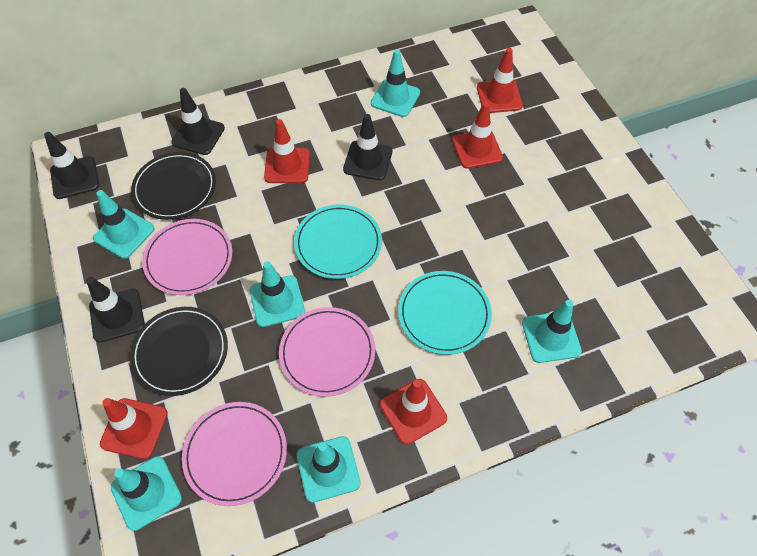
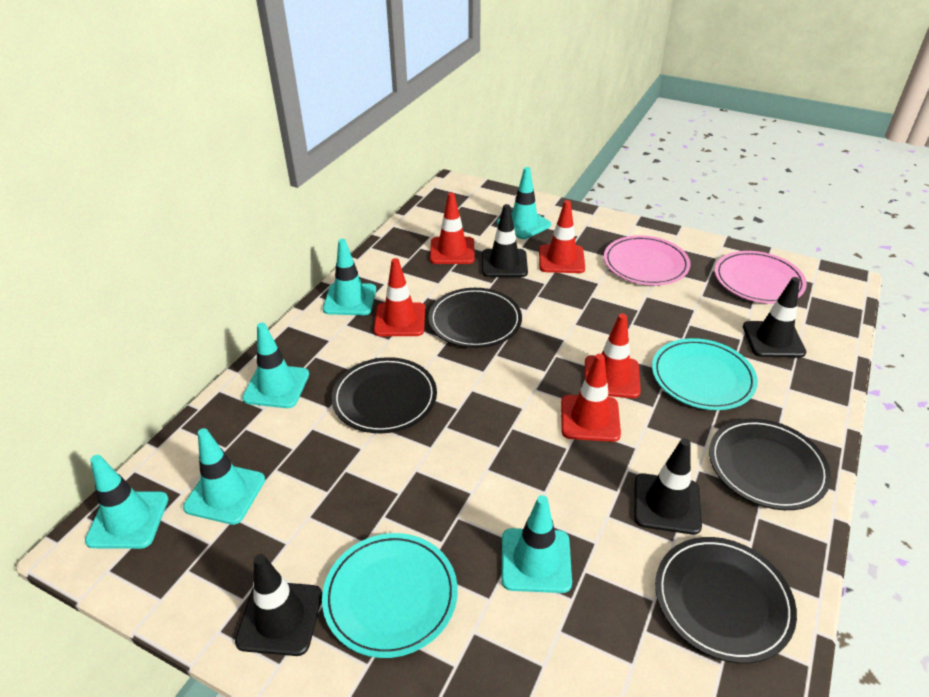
black plate: 2 -> 4
pink plate: 3 -> 2

